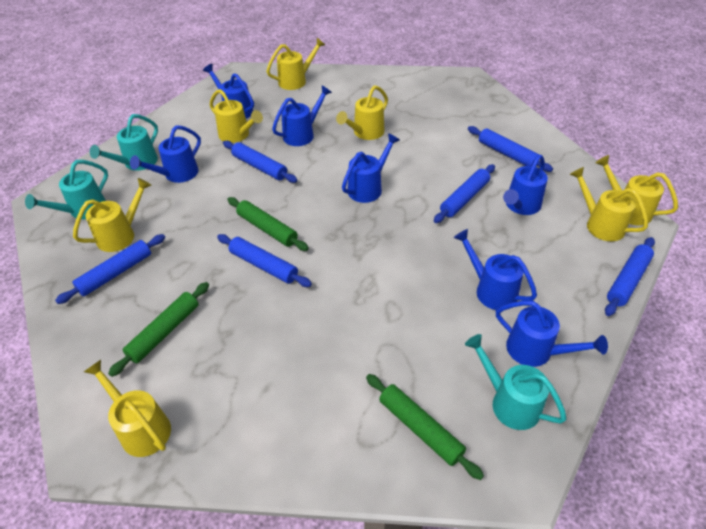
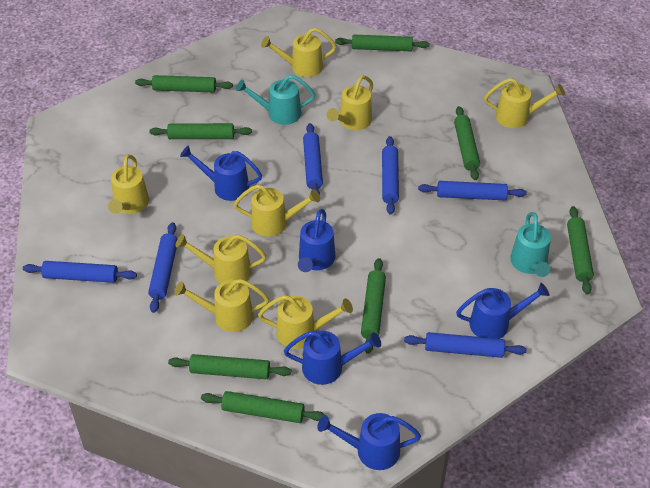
blue watering can: 7 -> 5
green rolling pin: 3 -> 8
turquoise watering can: 3 -> 2
yellow watering can: 7 -> 8

